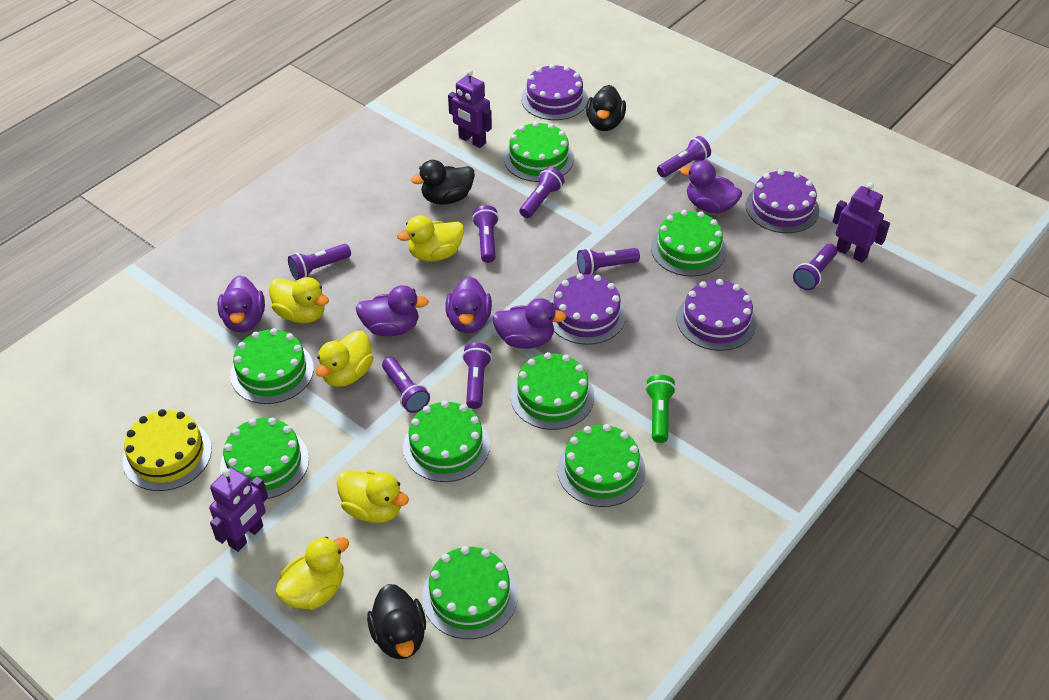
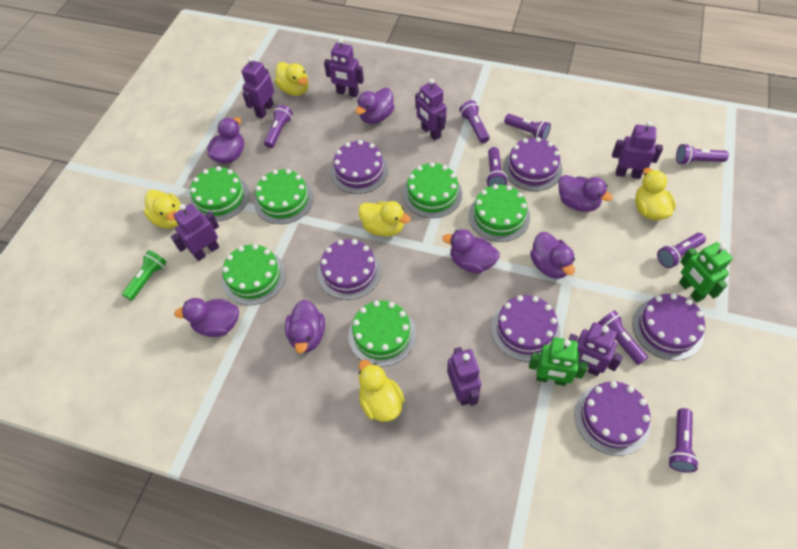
black duck: 3 -> 0
green cake: 8 -> 6
green robot: 0 -> 2
purple cake: 4 -> 6
purple duck: 5 -> 7
purple robot: 3 -> 7
yellow cake: 1 -> 0

